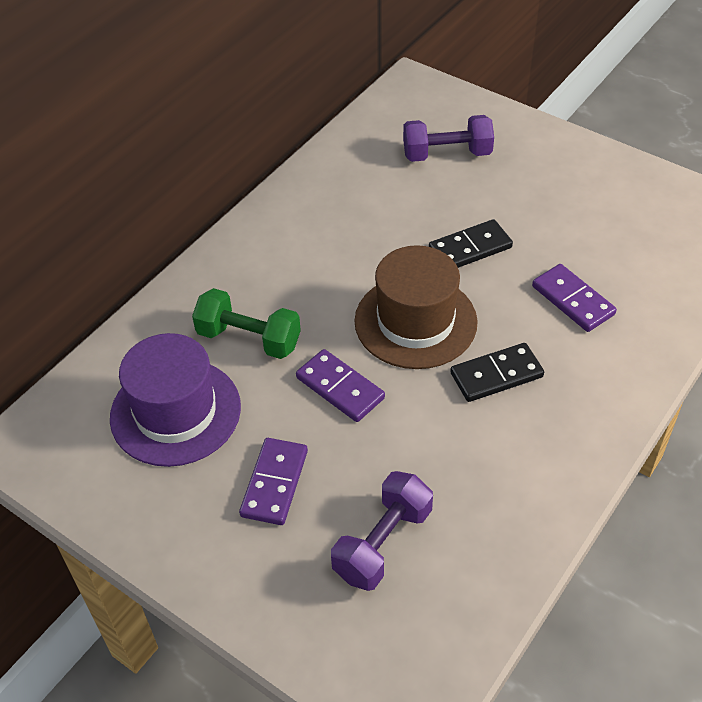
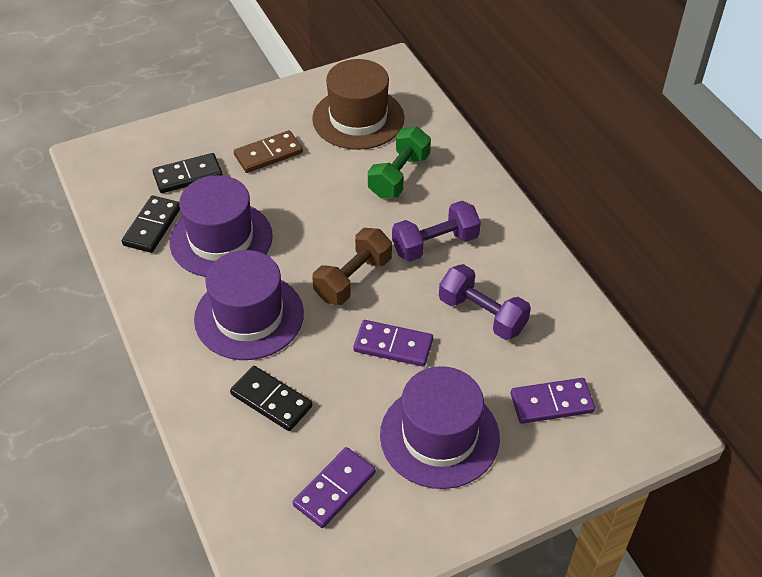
black domino: 2 -> 3
brown domino: 0 -> 1
brown dumbbell: 0 -> 1
purple hat: 1 -> 3

